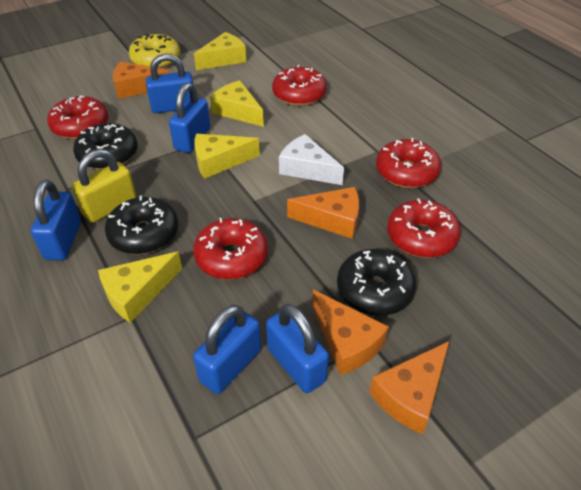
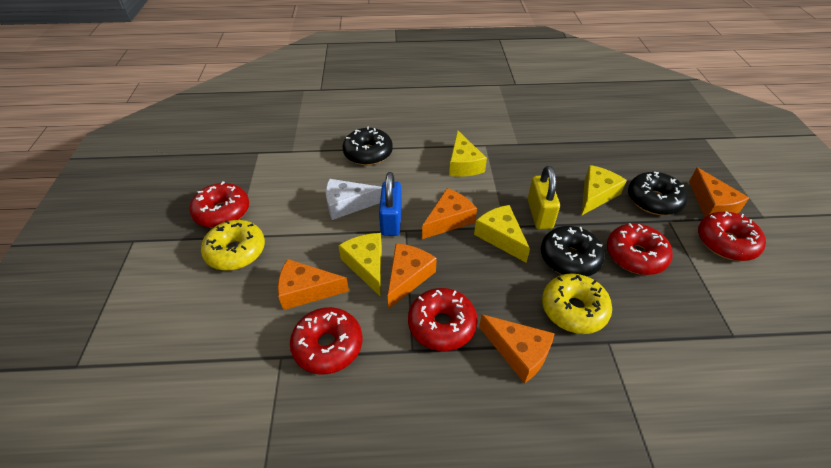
blue padlock: 5 -> 1
orange cheese: 4 -> 5
yellow donut: 1 -> 2

